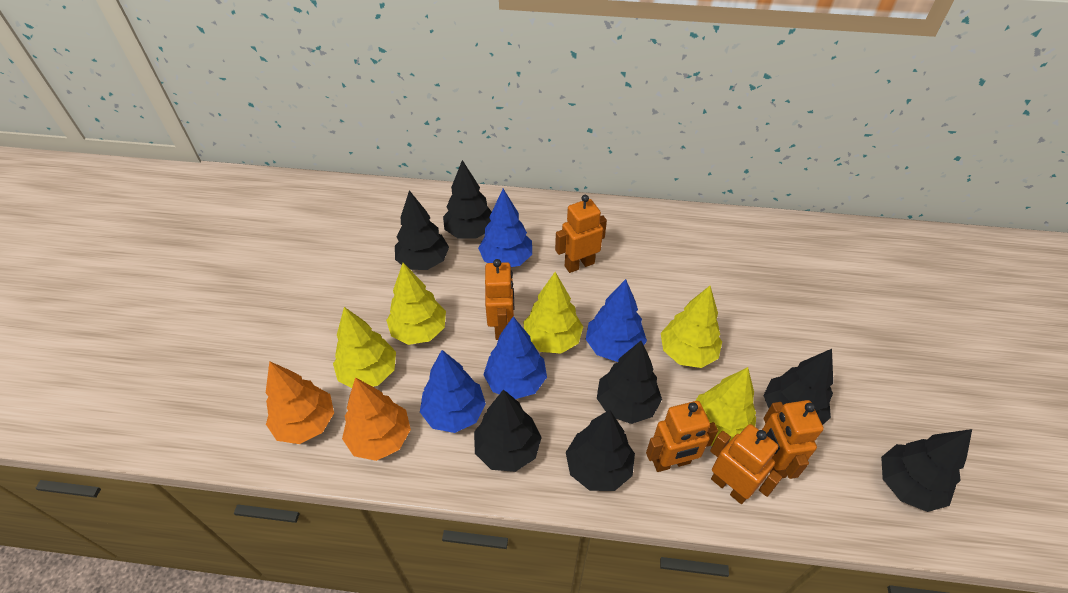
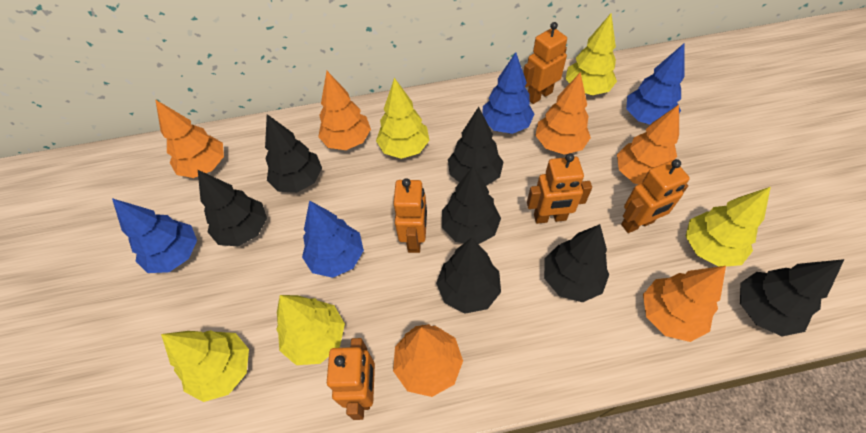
orange tree: 2 -> 6

